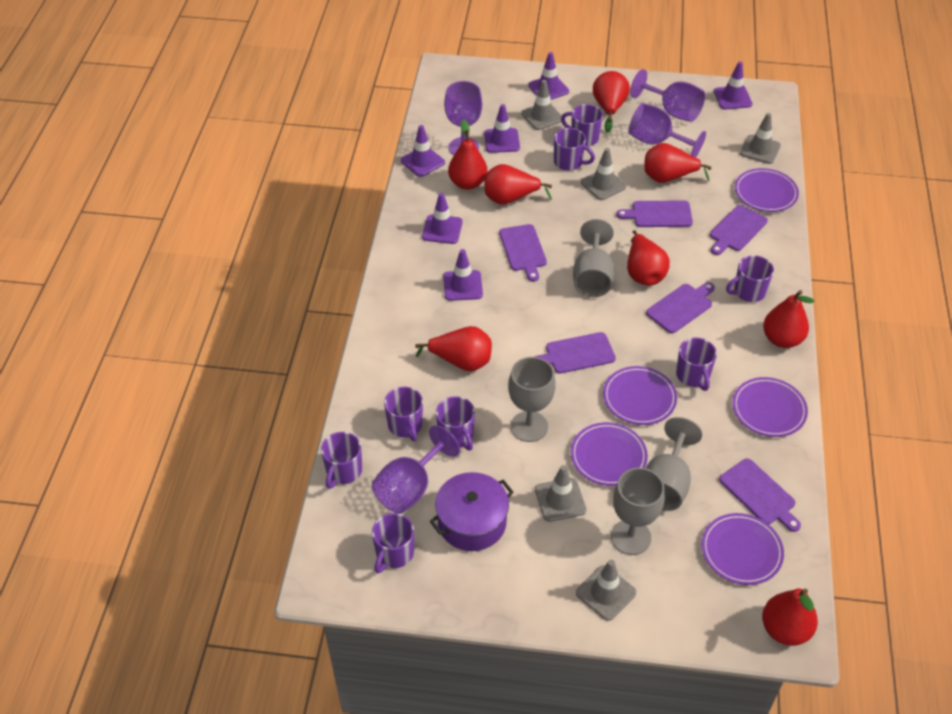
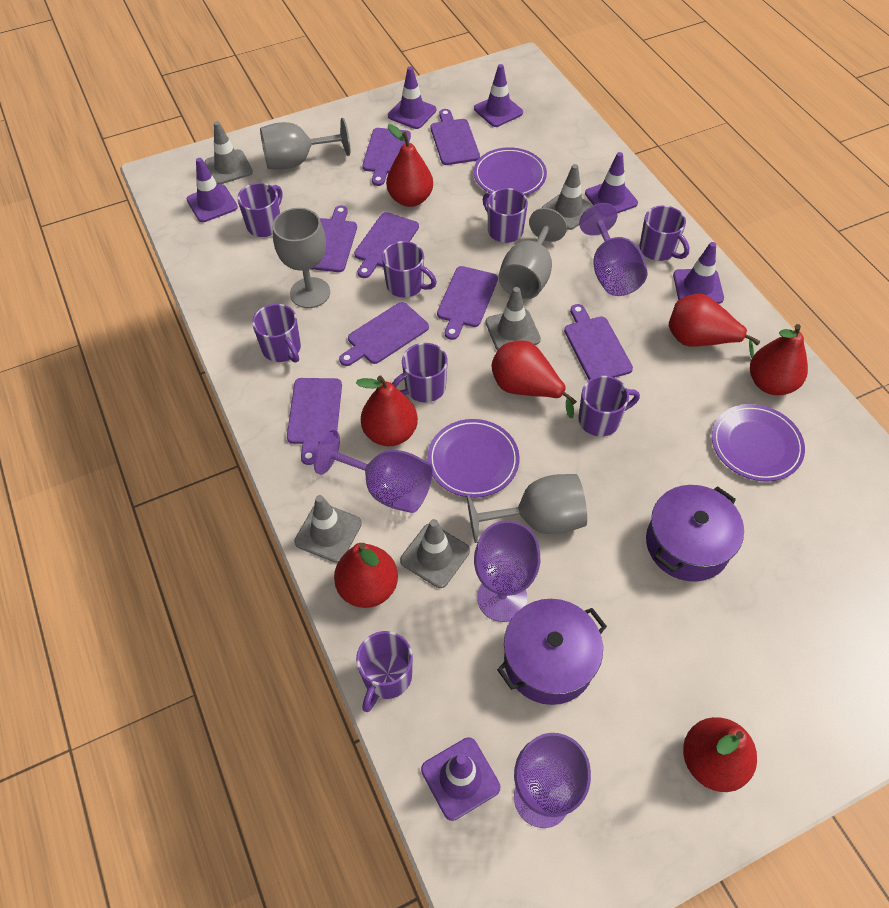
purple cutting board: 6 -> 8
purple plate: 5 -> 3
purple pot: 1 -> 2
red pear: 8 -> 7

